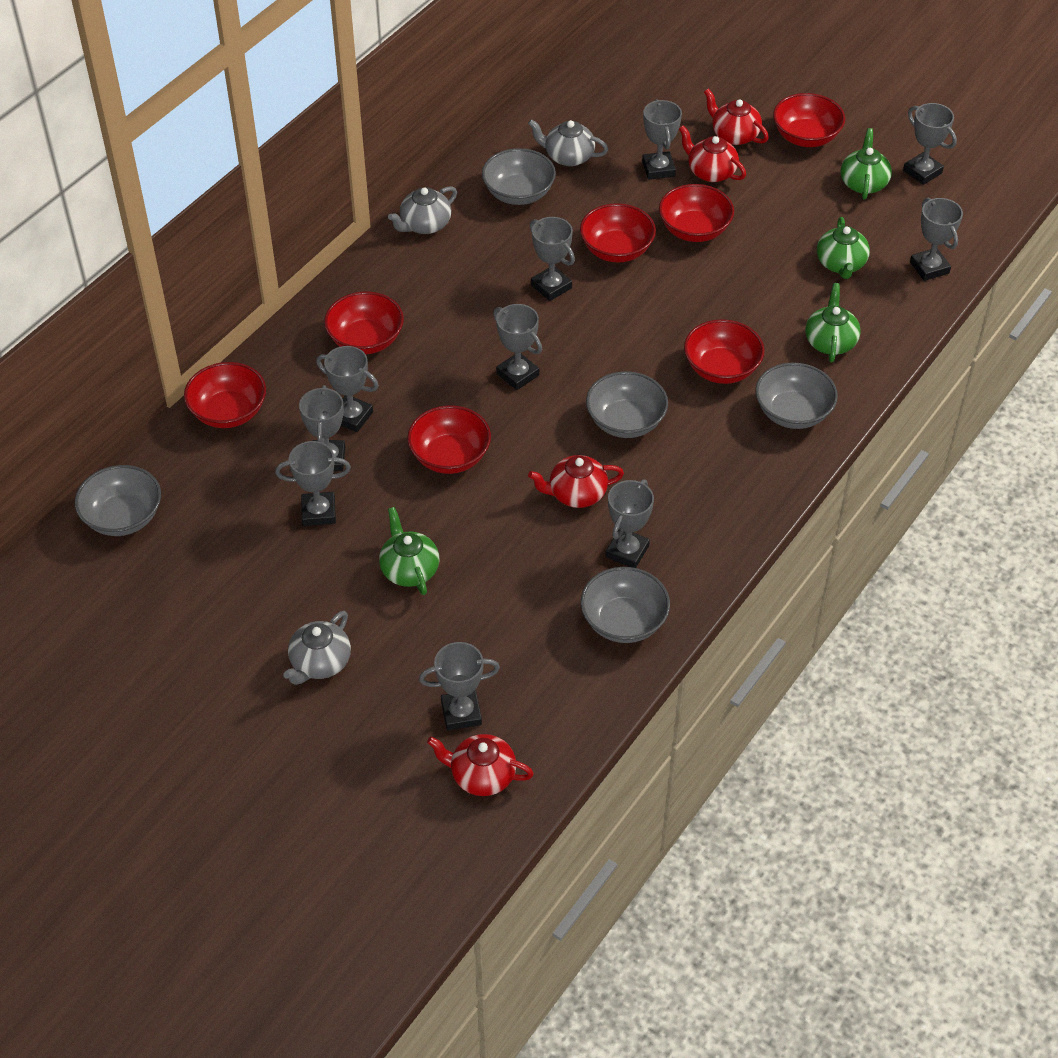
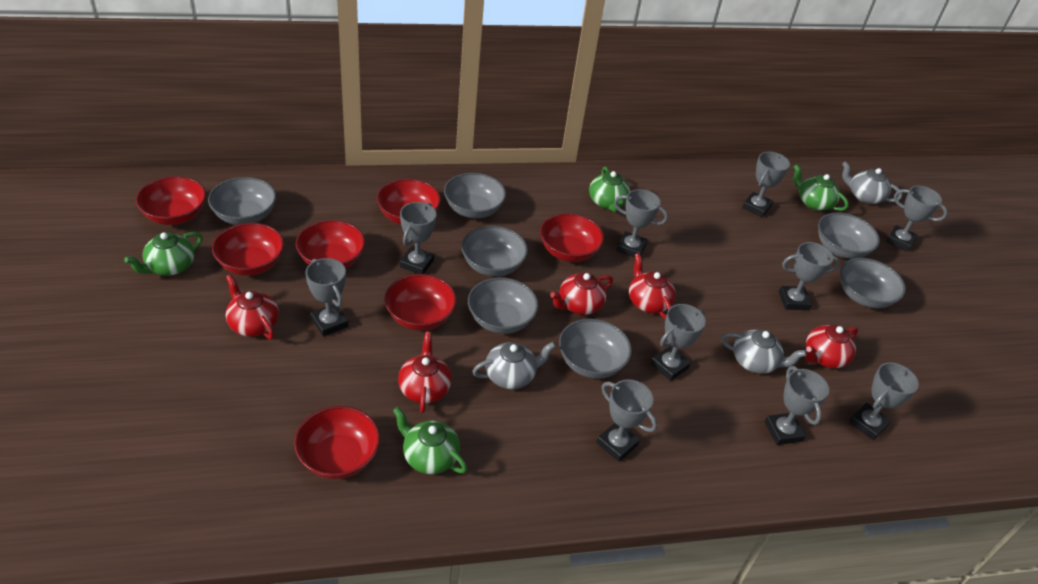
grey bowl: 5 -> 7
red teapot: 4 -> 5

